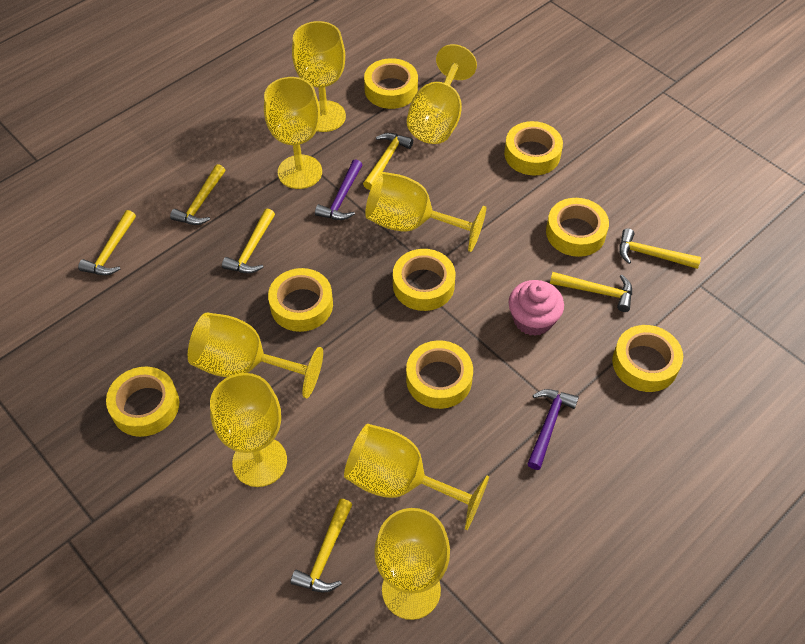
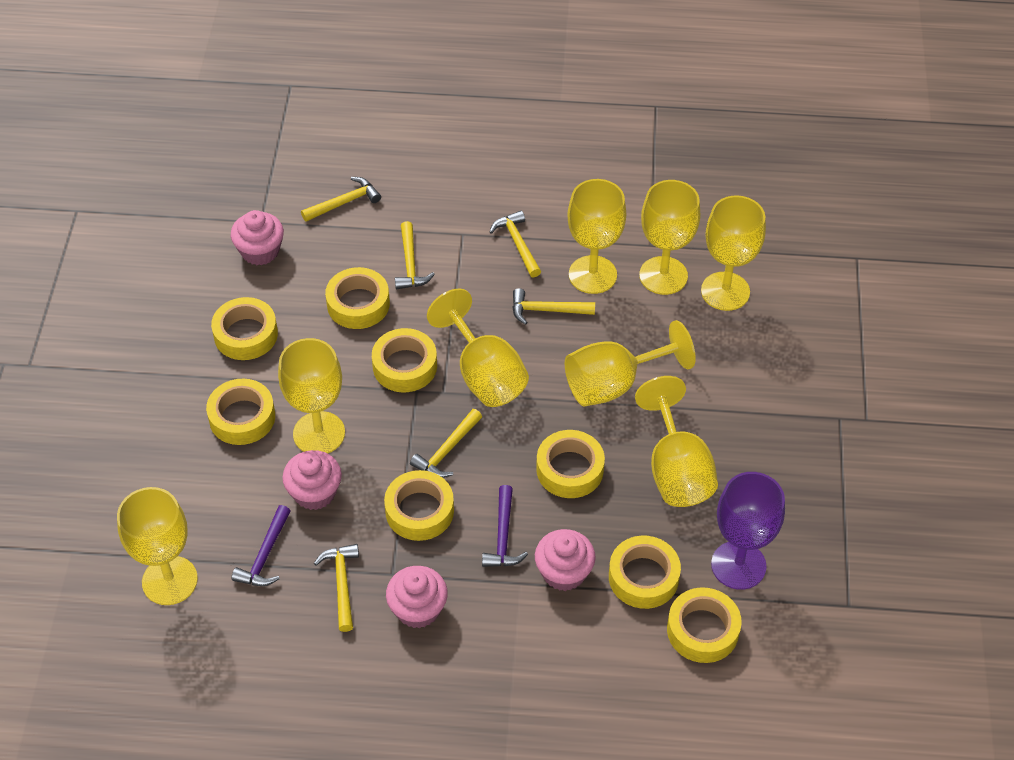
pink cupcake: 1 -> 4
purple goblet: 0 -> 1
yellow hammer: 7 -> 6

